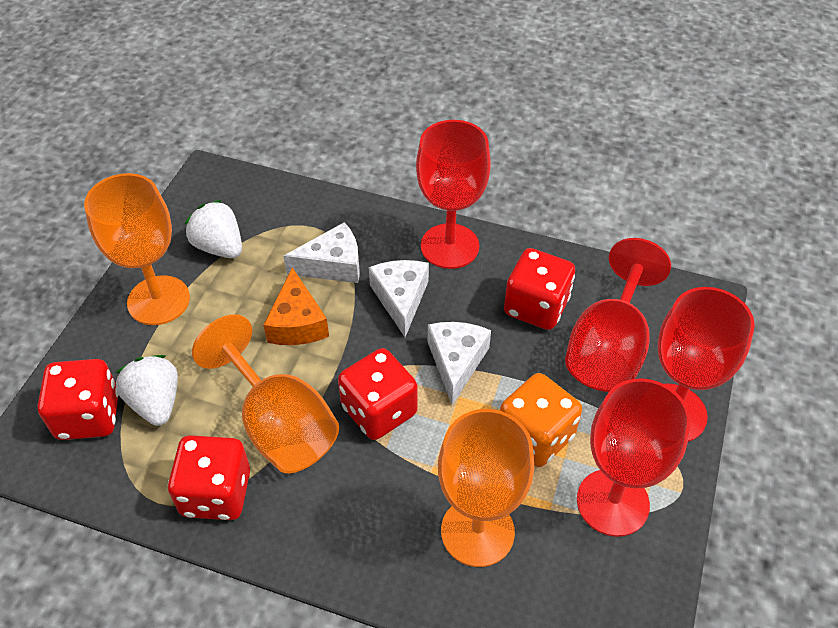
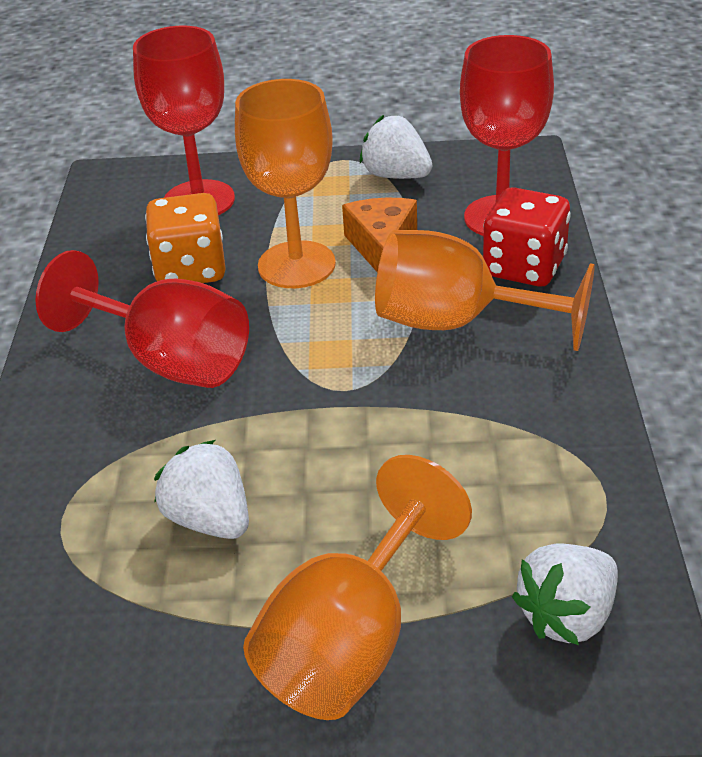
red dice: 4 -> 1
red goblet: 4 -> 3
white cheese: 3 -> 0
white strawberry: 2 -> 3

